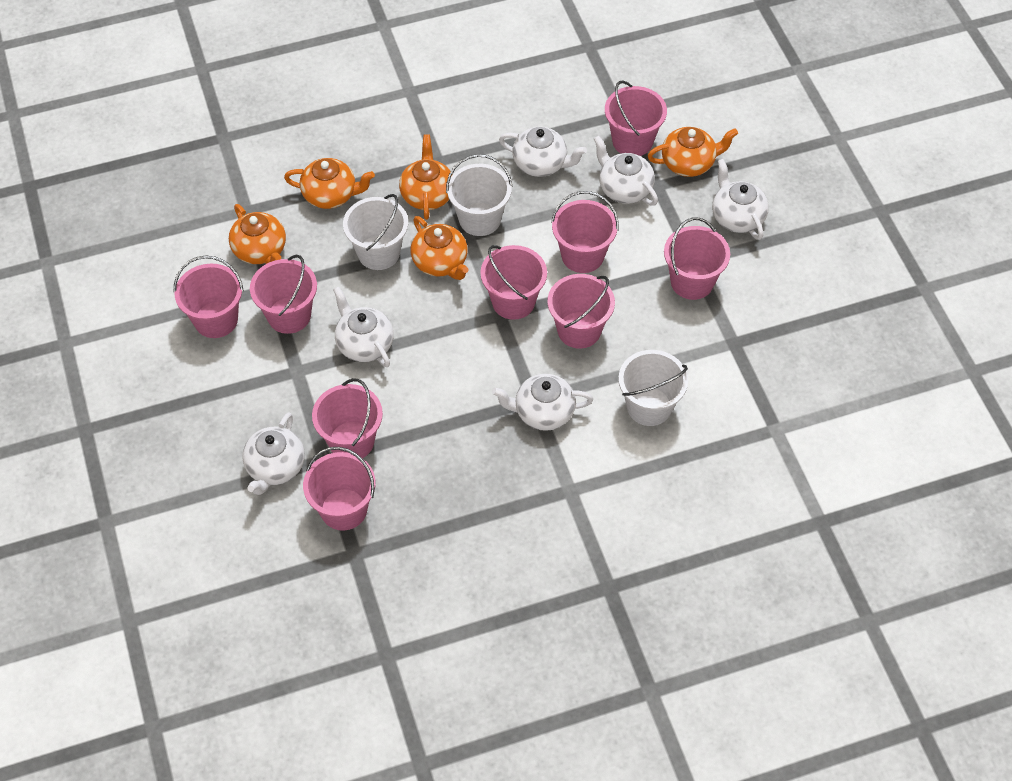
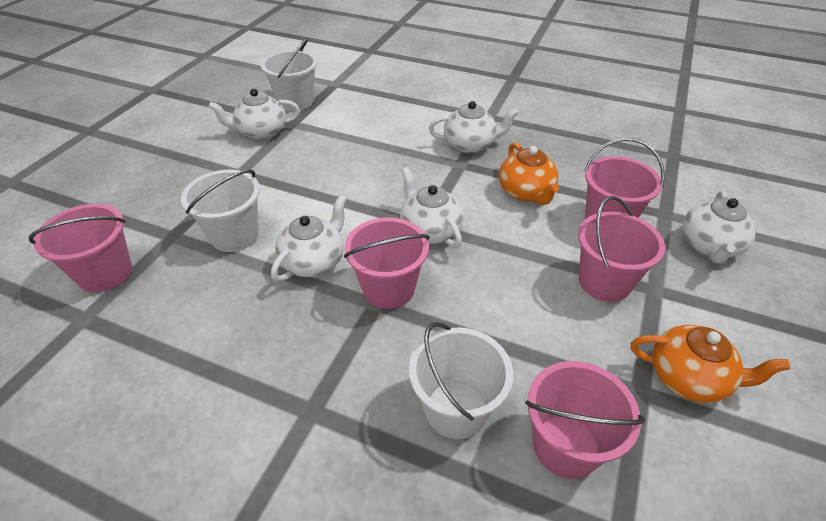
orange teapot: 5 -> 2
pink bucket: 9 -> 5
white teapot: 6 -> 5

